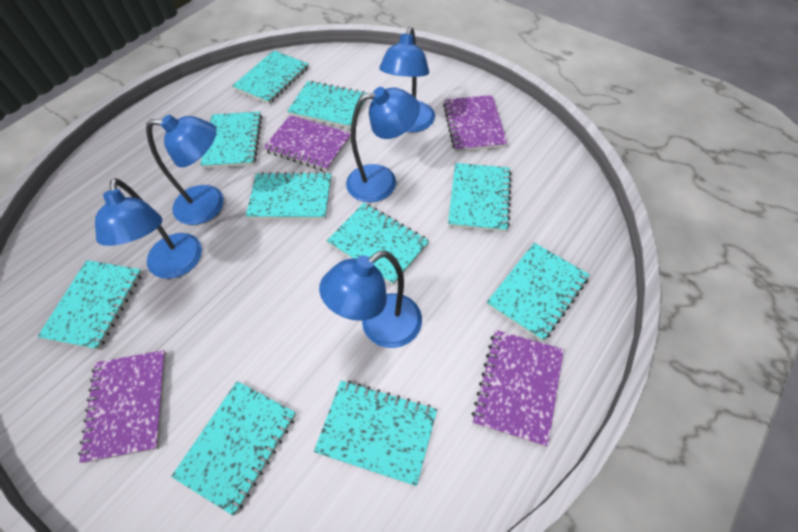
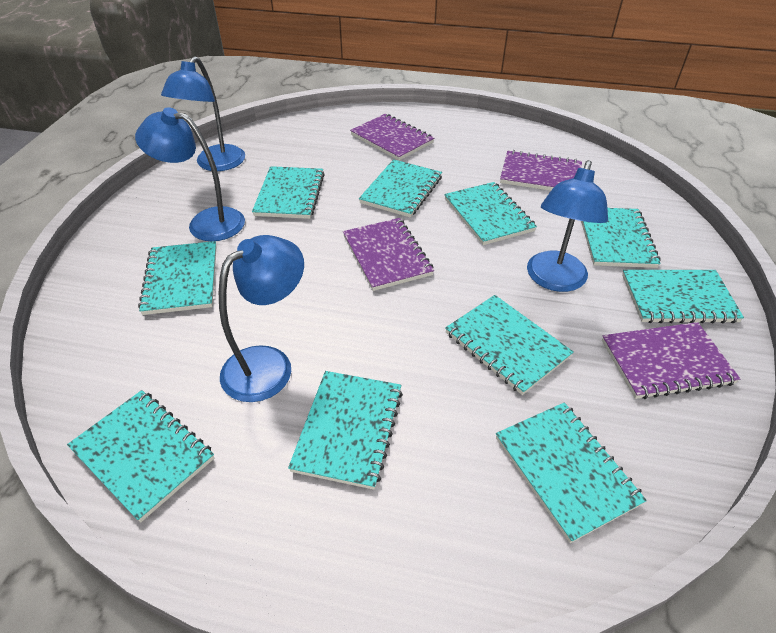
blue lamp: 5 -> 4

